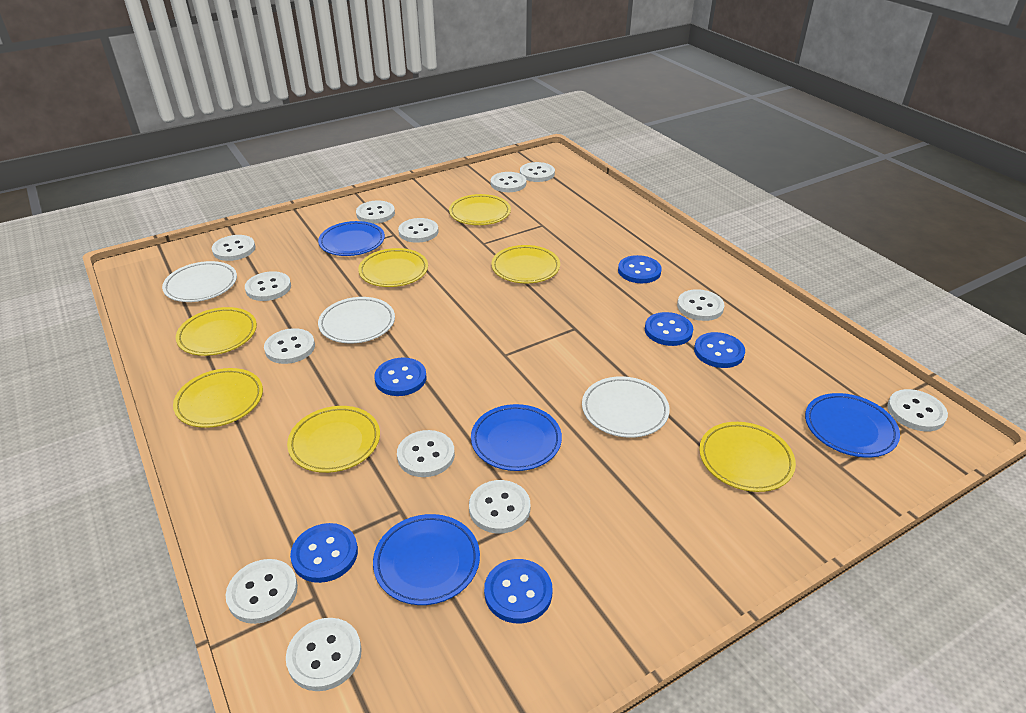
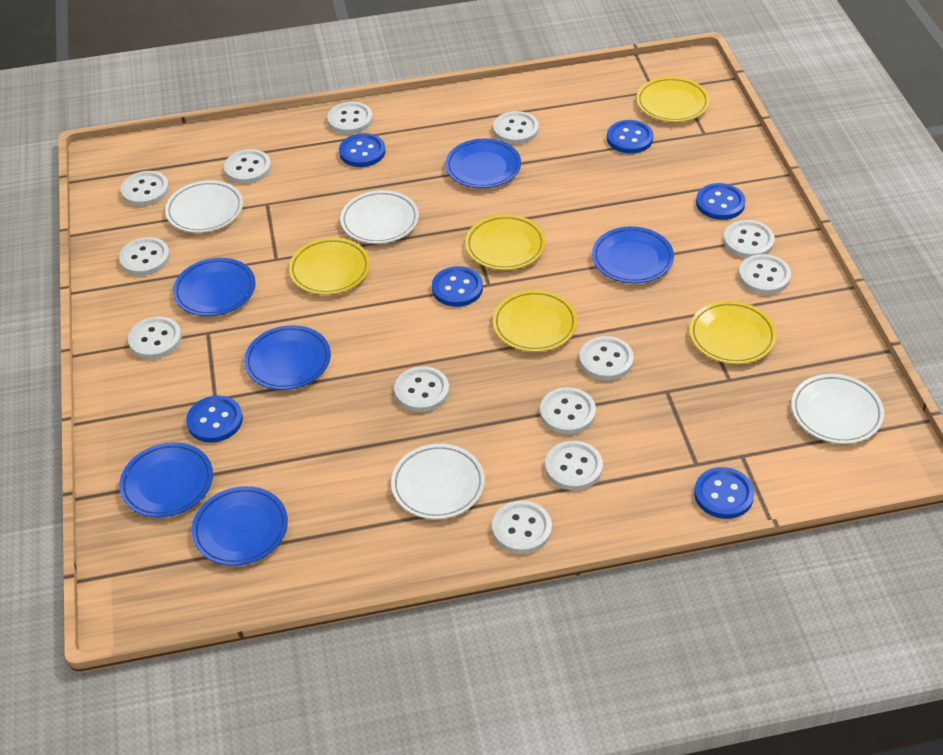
blue plate: 4 -> 6
white plate: 3 -> 4
yellow plate: 7 -> 5

